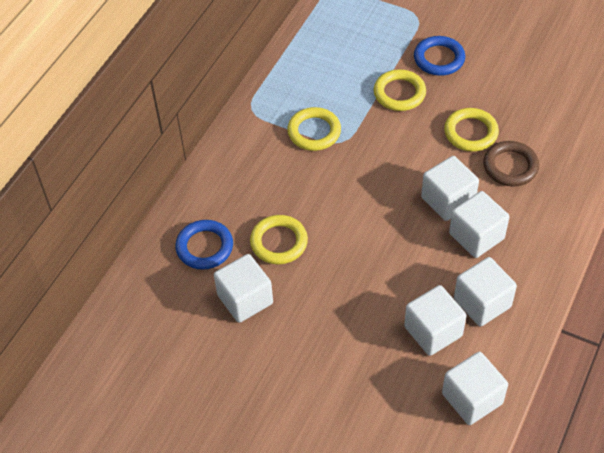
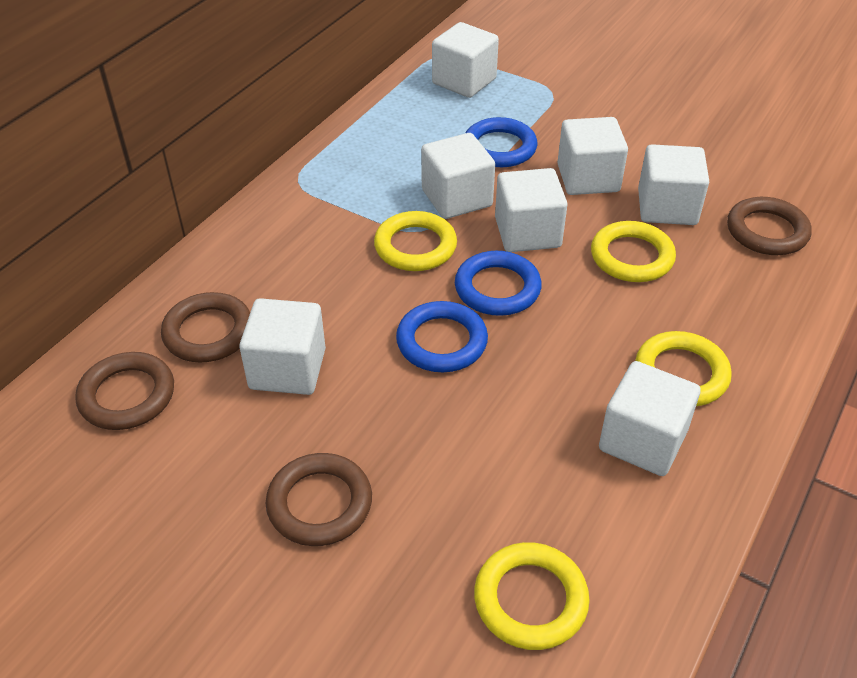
blue ring: 2 -> 3
brown ring: 1 -> 4
white cube: 6 -> 7

